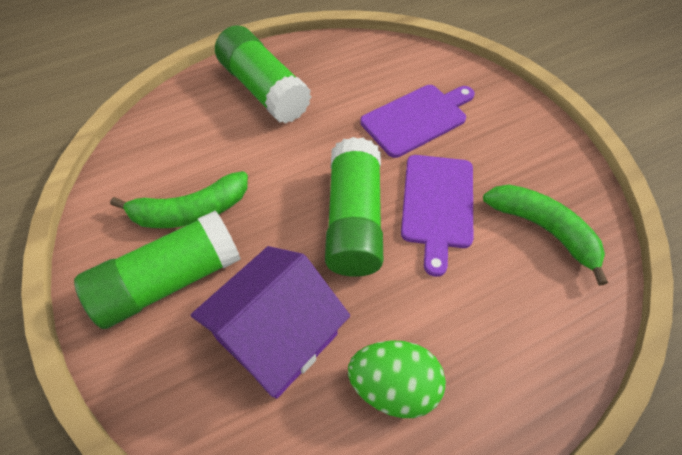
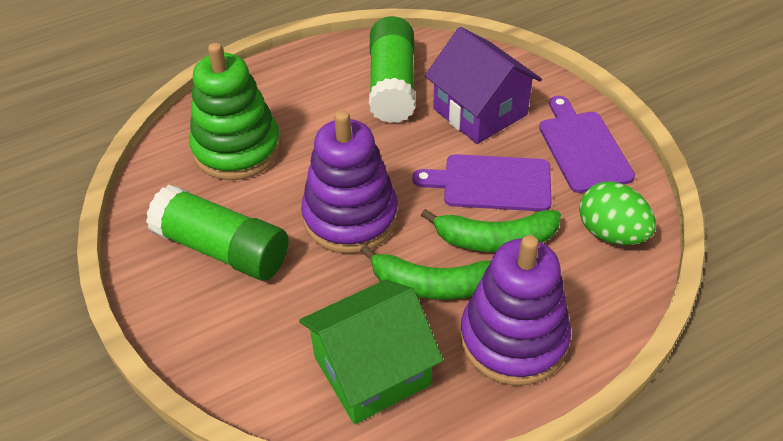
green glue stick: 3 -> 2
green house: 0 -> 1
green stacking toy: 0 -> 1
purple stacking toy: 0 -> 2

